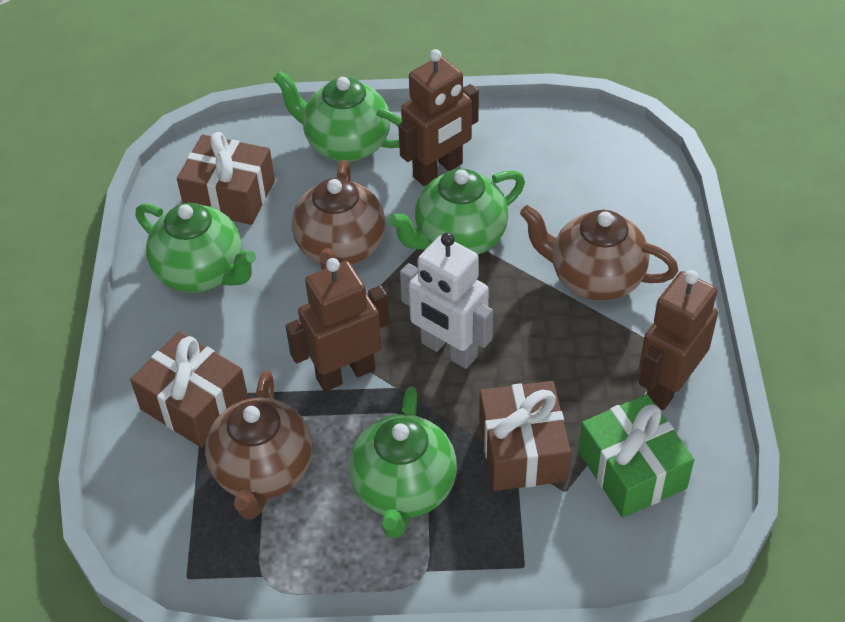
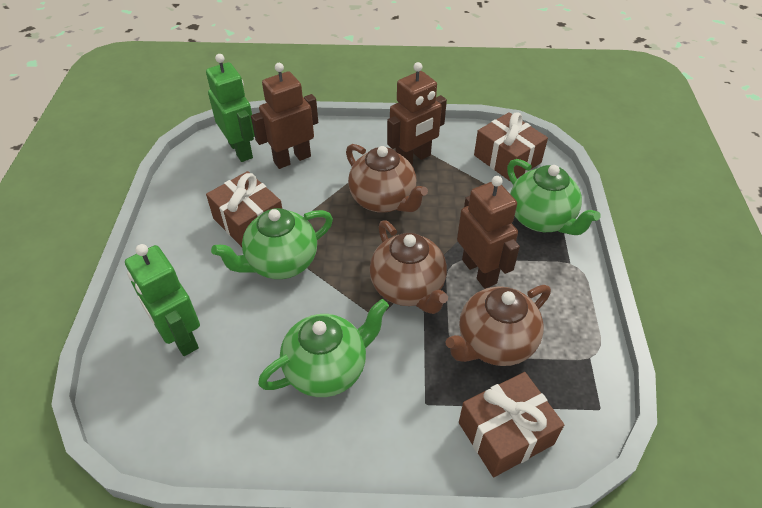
green gift: 1 -> 0
green robot: 0 -> 2
green teapot: 4 -> 3
white robot: 1 -> 0

